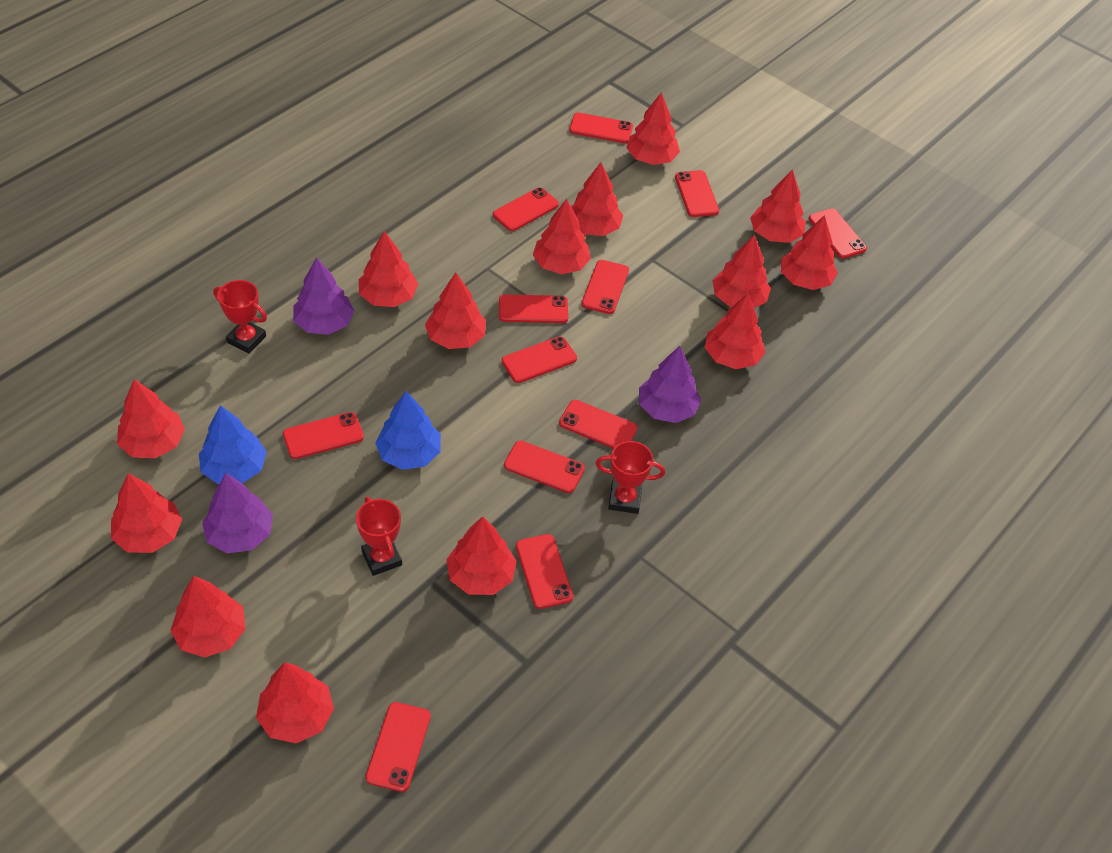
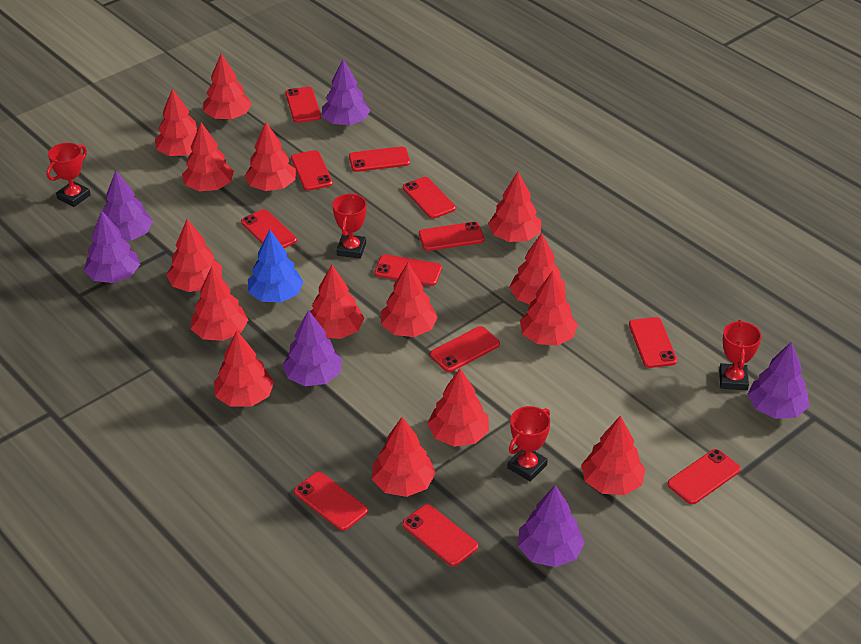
blue tree: 2 -> 1
purple tree: 3 -> 6
red tree: 14 -> 15
red trophy: 3 -> 4

